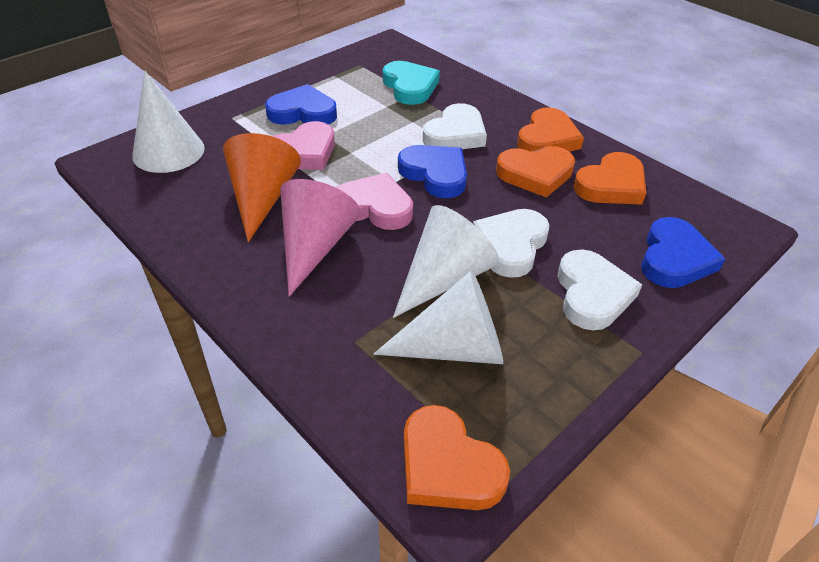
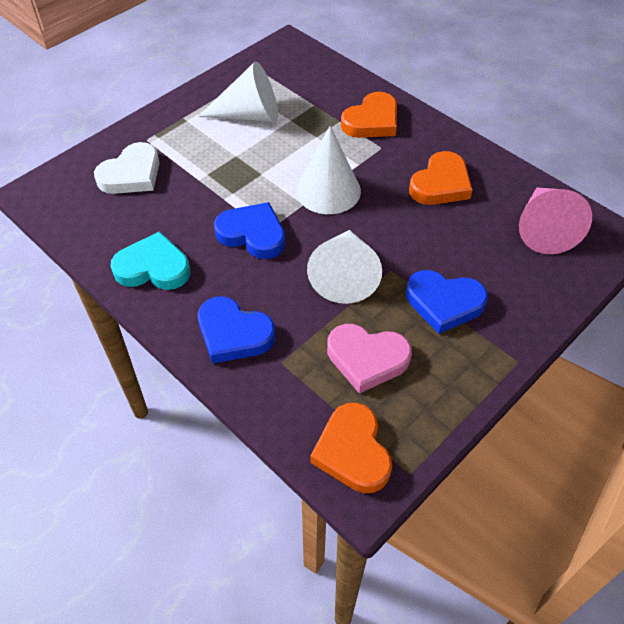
orange cone: 1 -> 0
orange heart: 4 -> 3
pink heart: 2 -> 1
white heart: 3 -> 1

